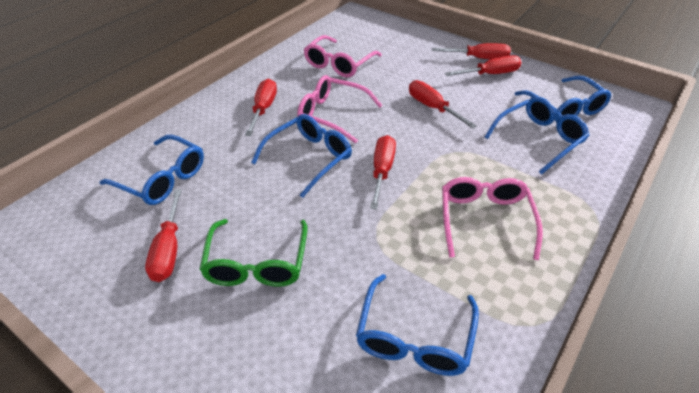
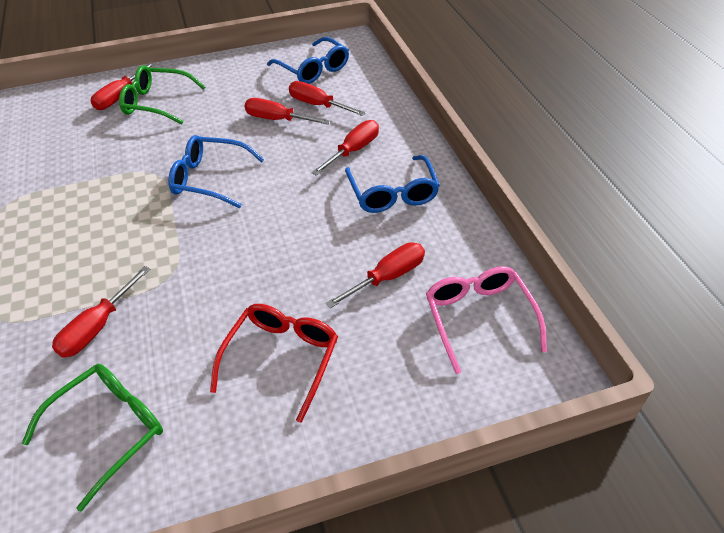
blue glasses: 5 -> 3
green glasses: 1 -> 2
pink glasses: 3 -> 1
red glasses: 0 -> 1

